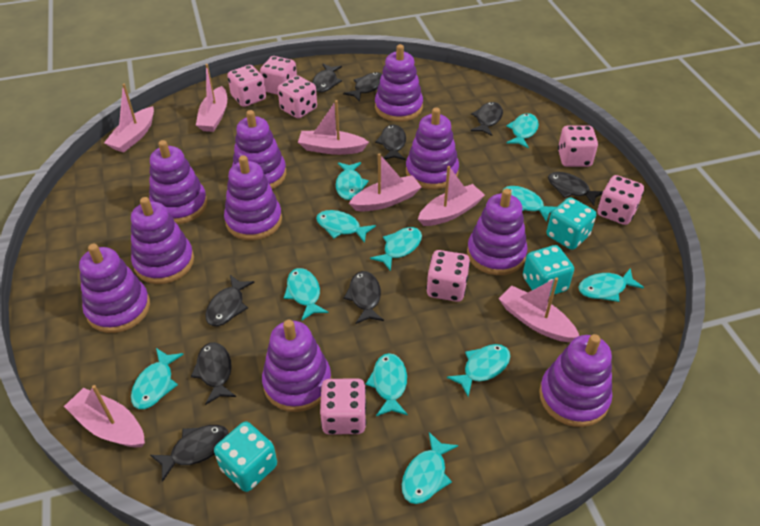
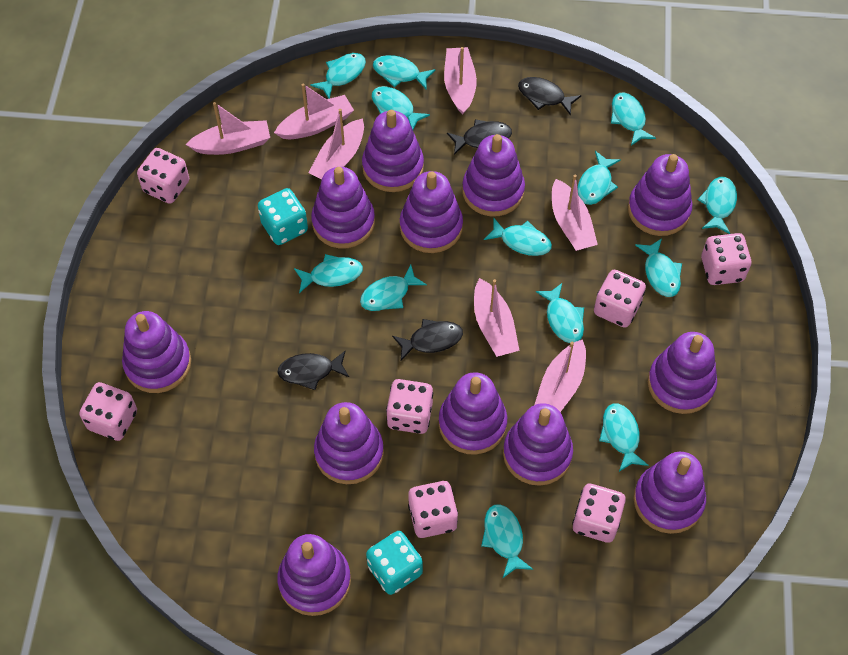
black fish: 9 -> 4
purple stacking toy: 10 -> 12
turquoise dice: 3 -> 2
turquoise fish: 11 -> 13

